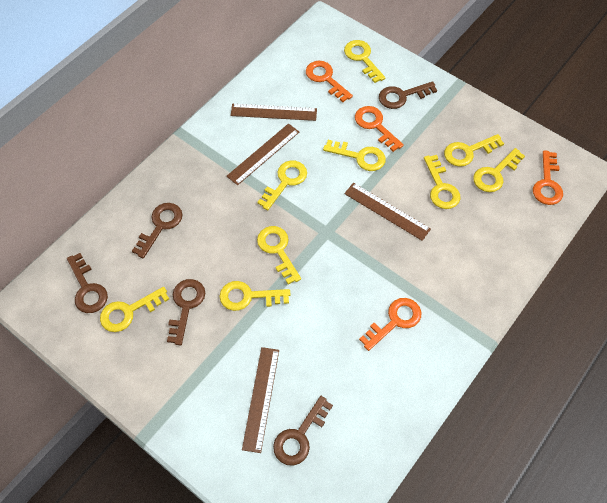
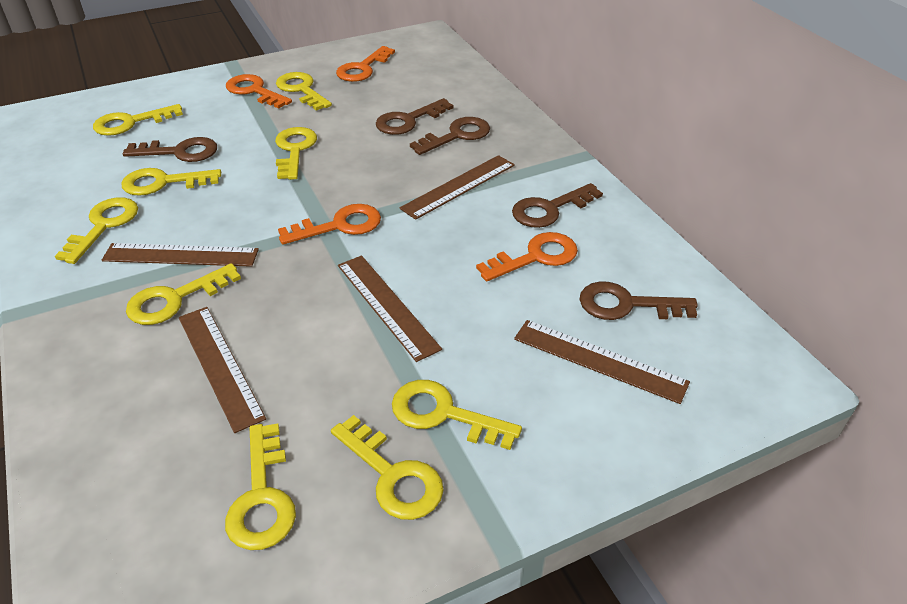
brown ruler: 4 -> 5

